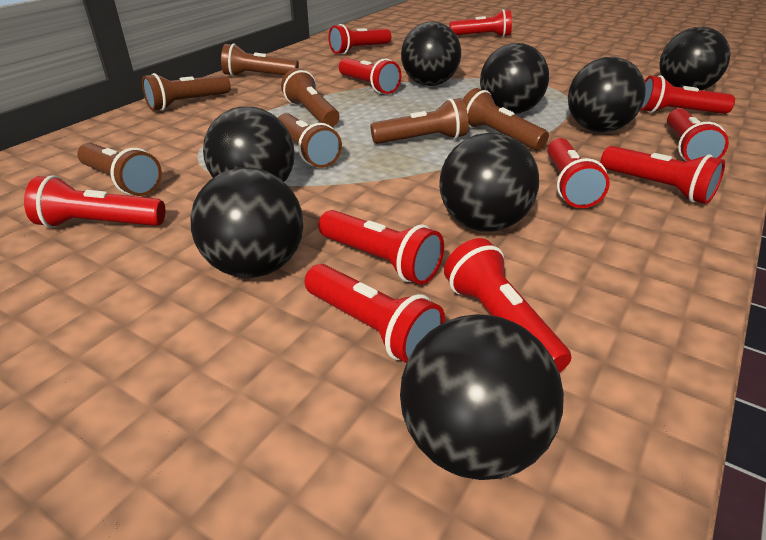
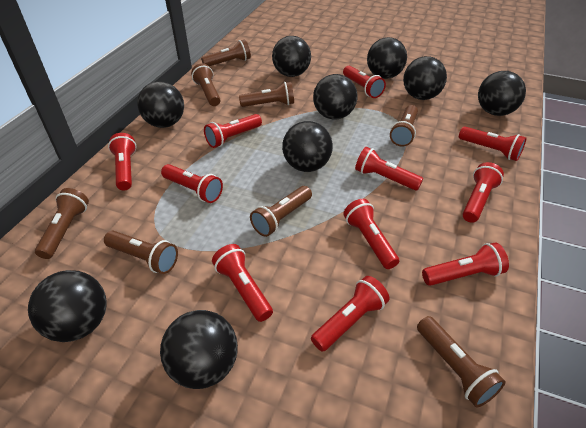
black ball: 8 -> 9
brown flashlight: 7 -> 8

